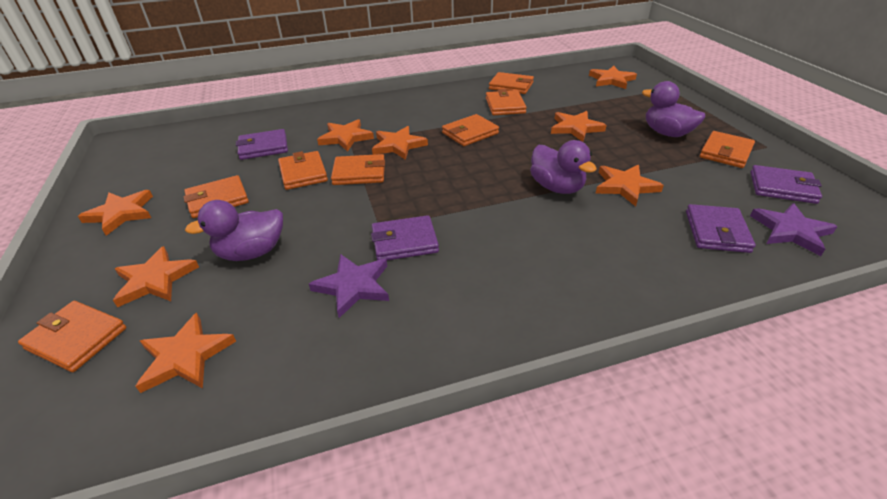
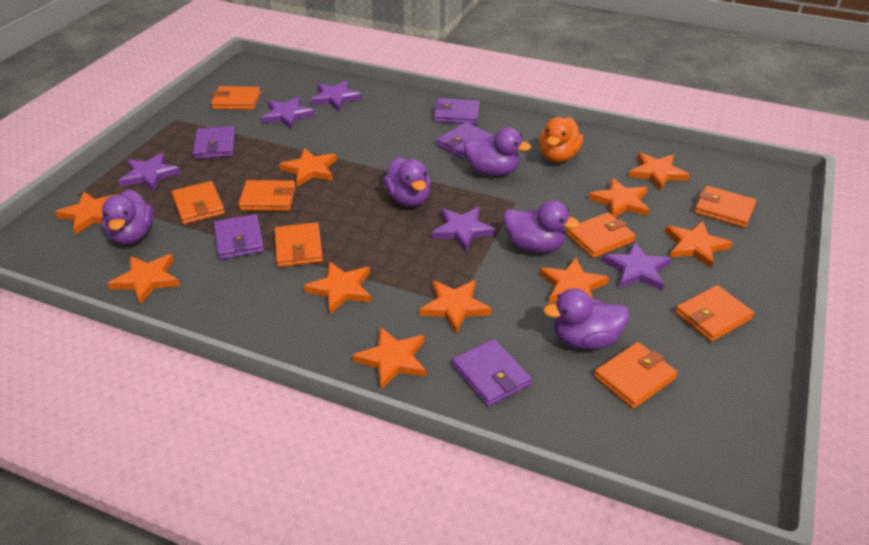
orange duck: 0 -> 1
orange star: 8 -> 10
purple duck: 3 -> 5
purple star: 2 -> 5
purple wallet: 4 -> 5

